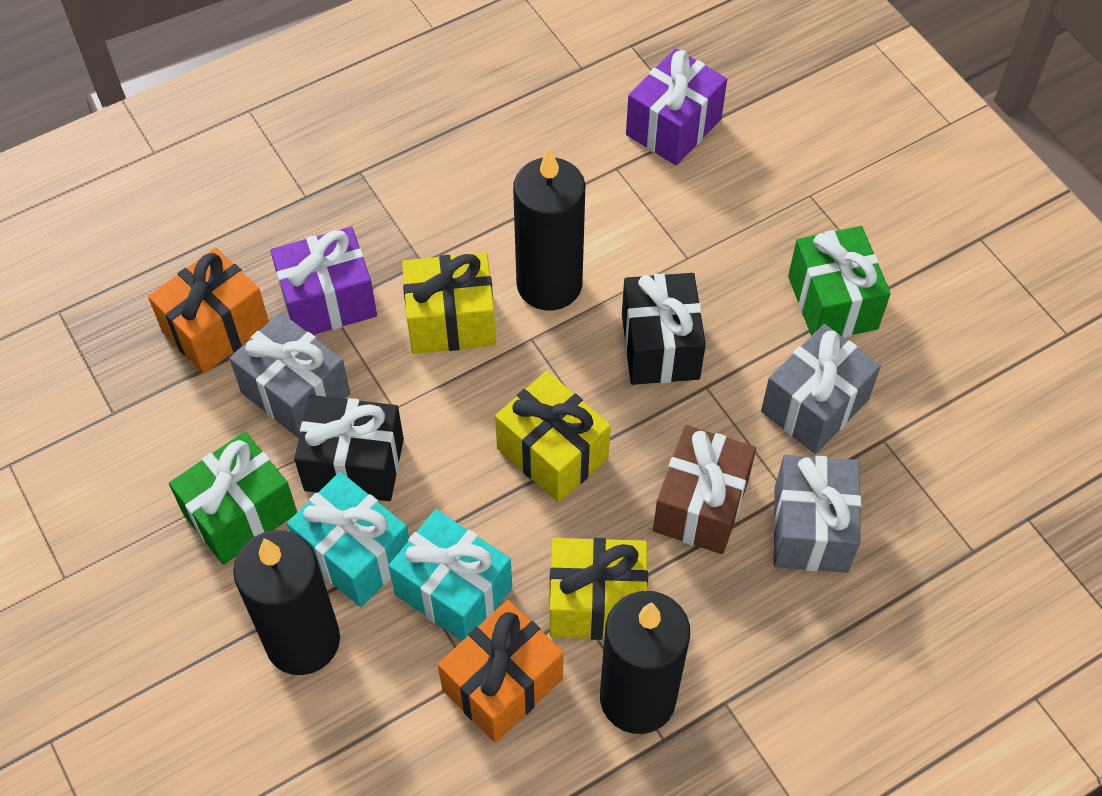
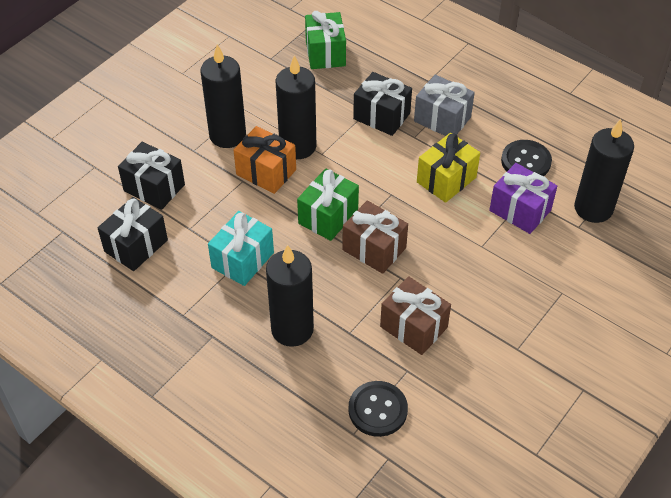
black button: 0 -> 2
black candle: 3 -> 4
black gift: 2 -> 3
brown gift: 1 -> 2
grey gift: 3 -> 1
orange gift: 2 -> 1
purple gift: 2 -> 1
turquoise gift: 2 -> 1
yellow gift: 3 -> 1

